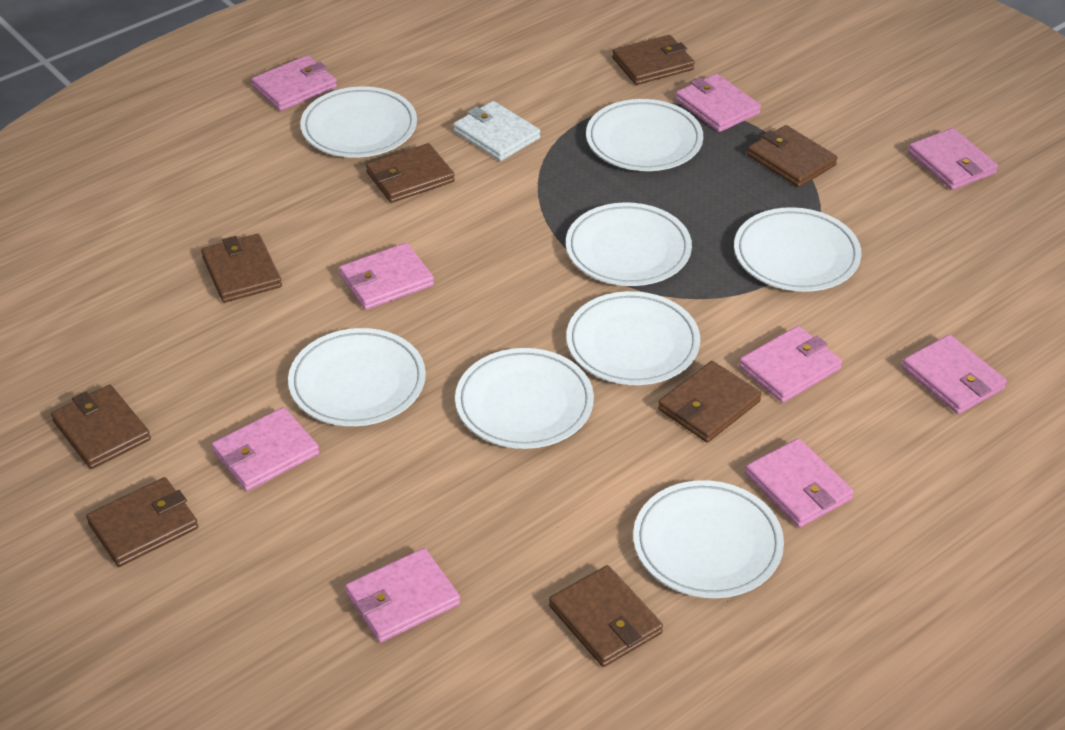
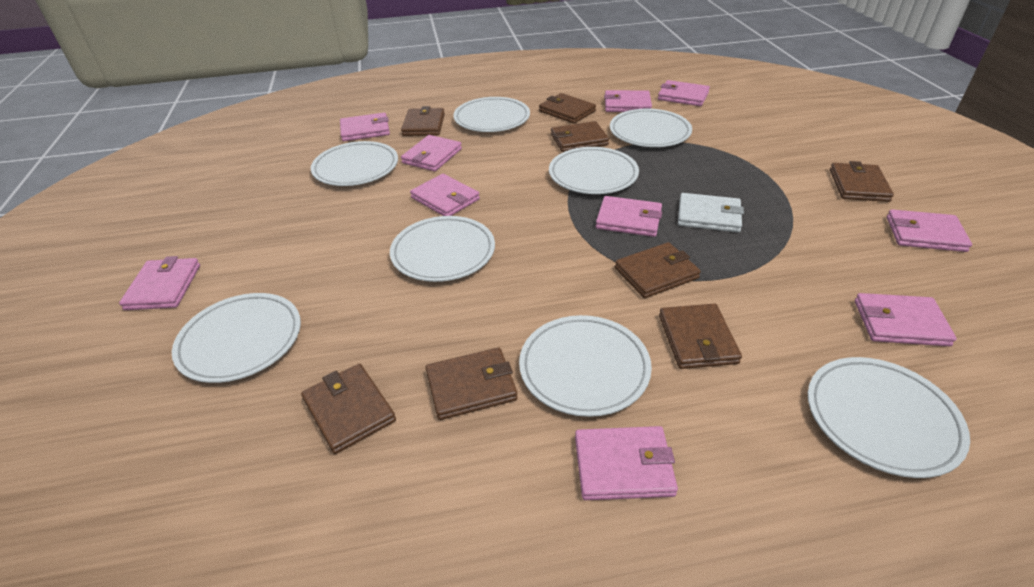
pink wallet: 9 -> 10

